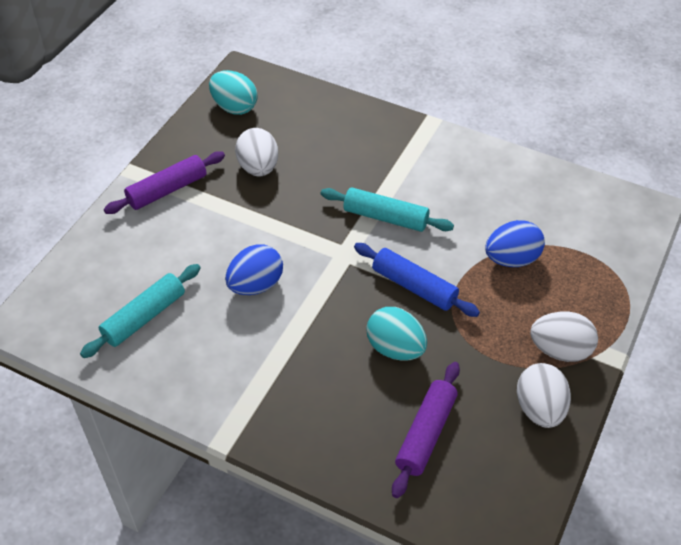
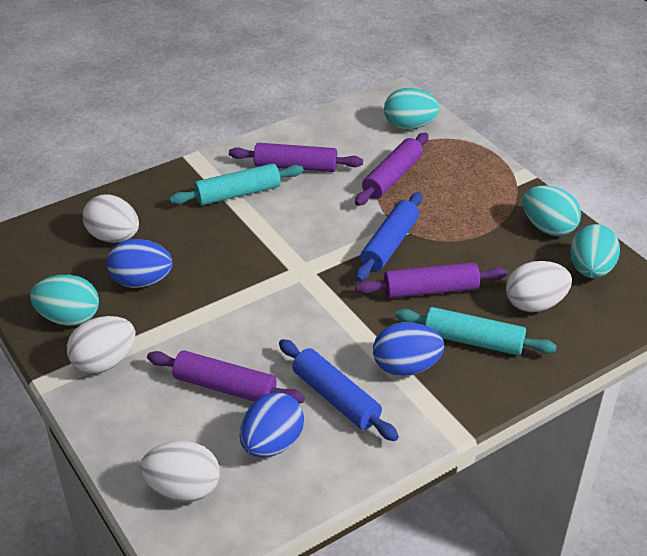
blue egg: 2 -> 3
blue rolling pin: 1 -> 2
purple rolling pin: 2 -> 4
turquoise egg: 2 -> 4
white egg: 3 -> 4

